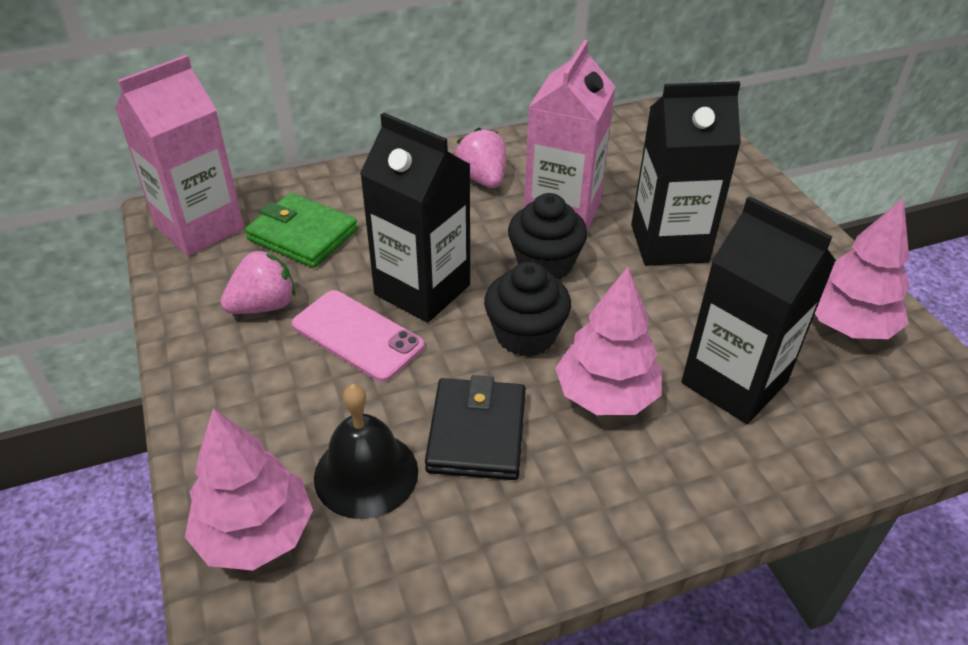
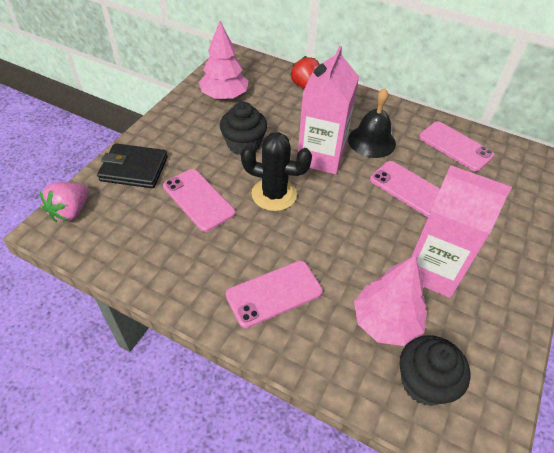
black cactus: 0 -> 1
black carton: 3 -> 0
green wallet: 1 -> 0
pink phone: 1 -> 4
pink strawberry: 2 -> 1
pink tree: 3 -> 2
red strawberry: 0 -> 1

